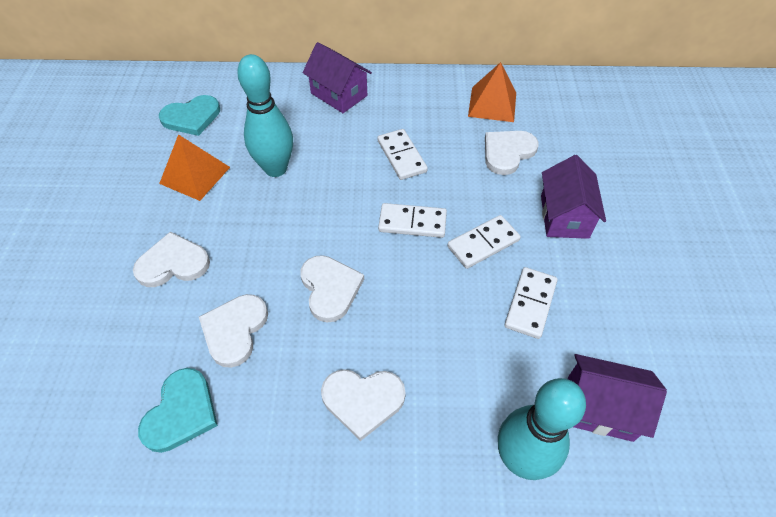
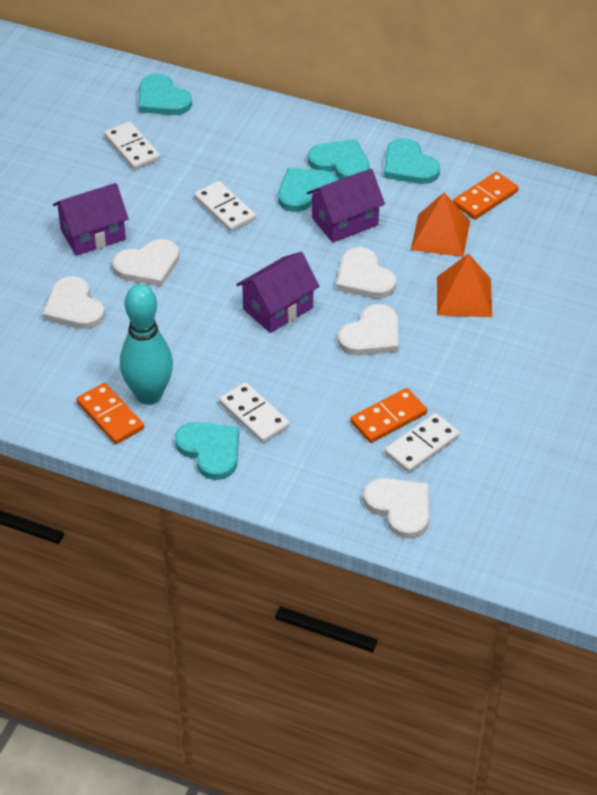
orange domino: 0 -> 3
turquoise bowling pin: 2 -> 1
turquoise heart: 2 -> 5

